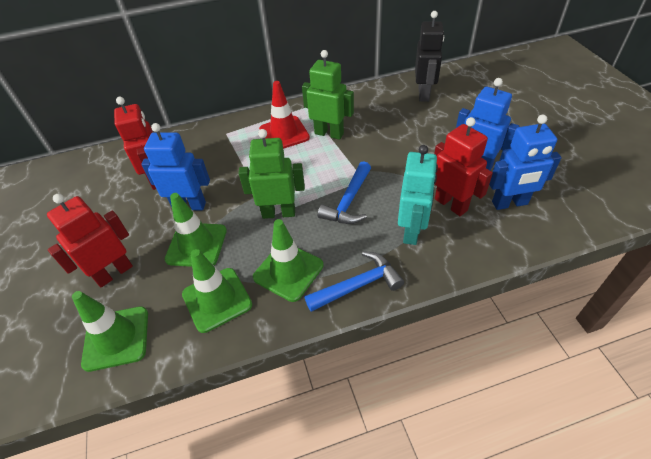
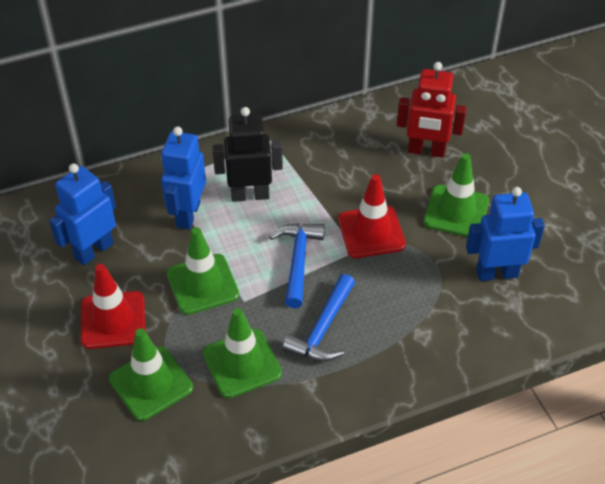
green robot: 2 -> 0
red robot: 3 -> 1
red traffic cone: 1 -> 2
turquoise robot: 1 -> 0

